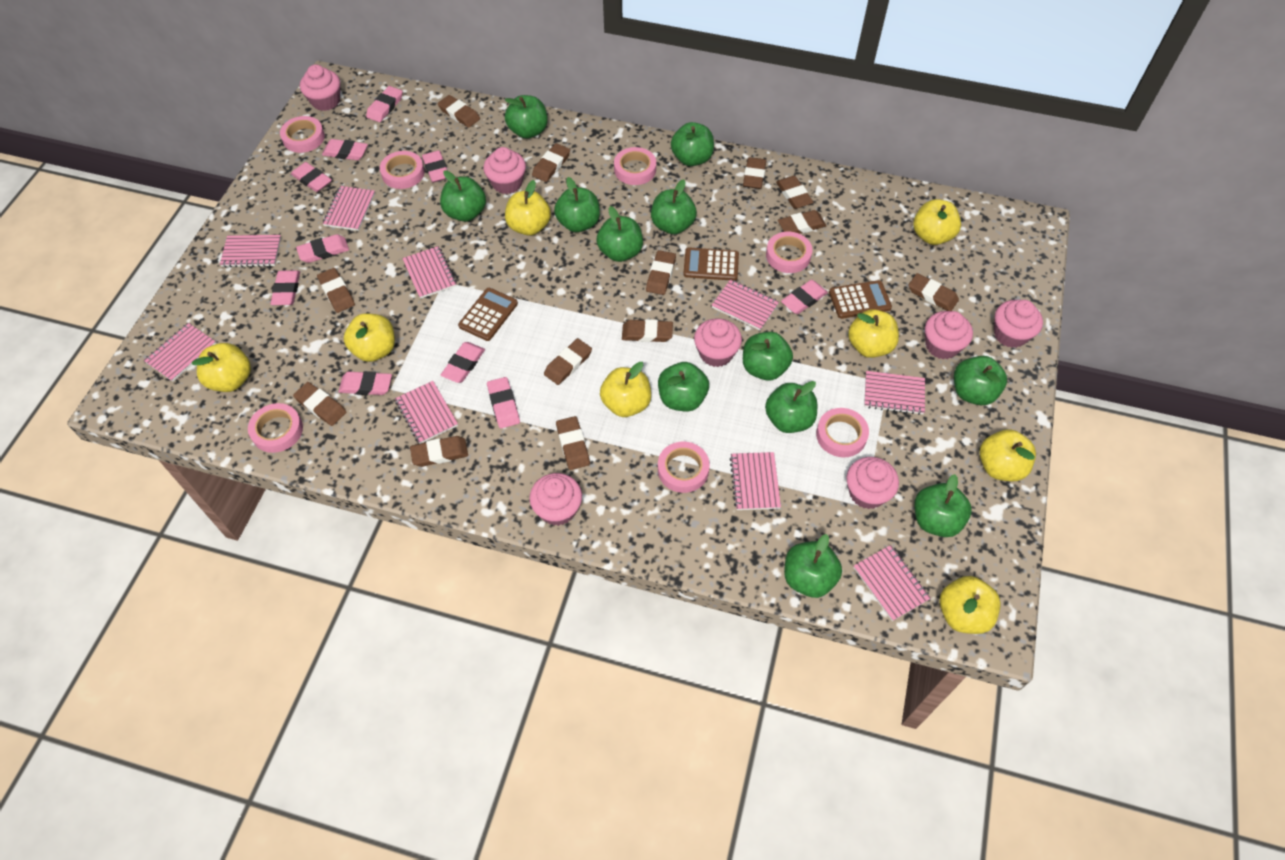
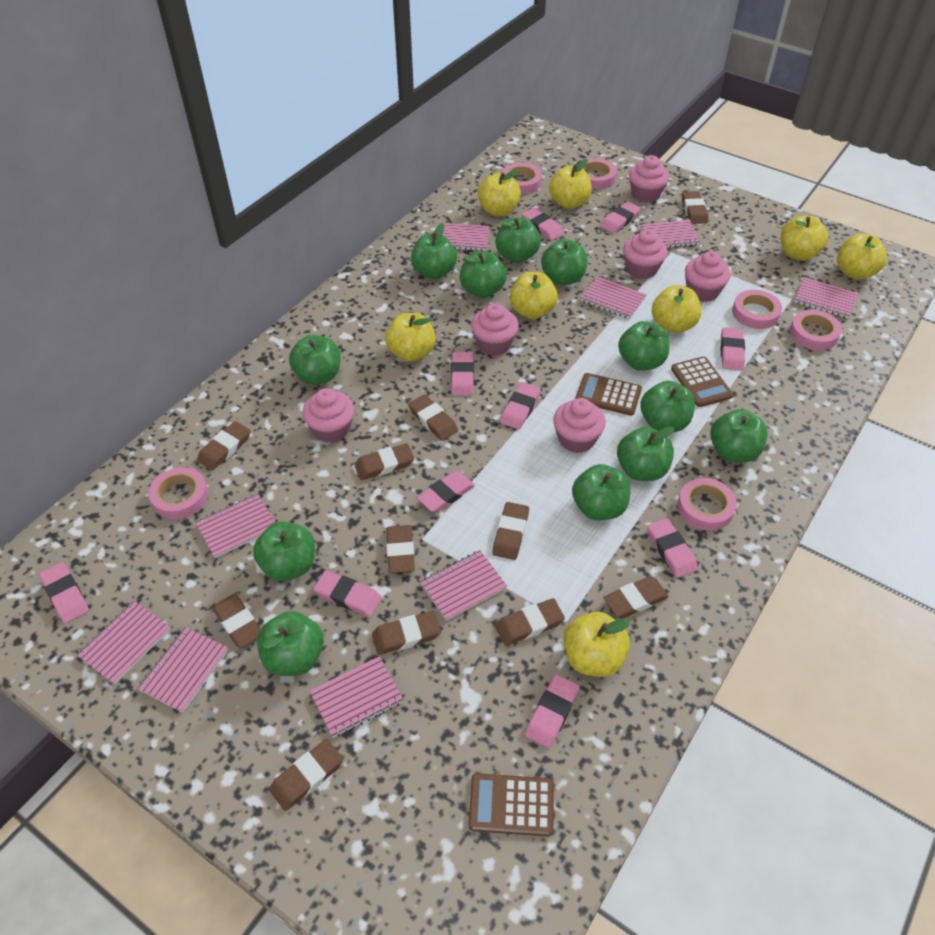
brown eraser: 13 -> 11
pink cupcake: 7 -> 6
pink tape: 7 -> 6

